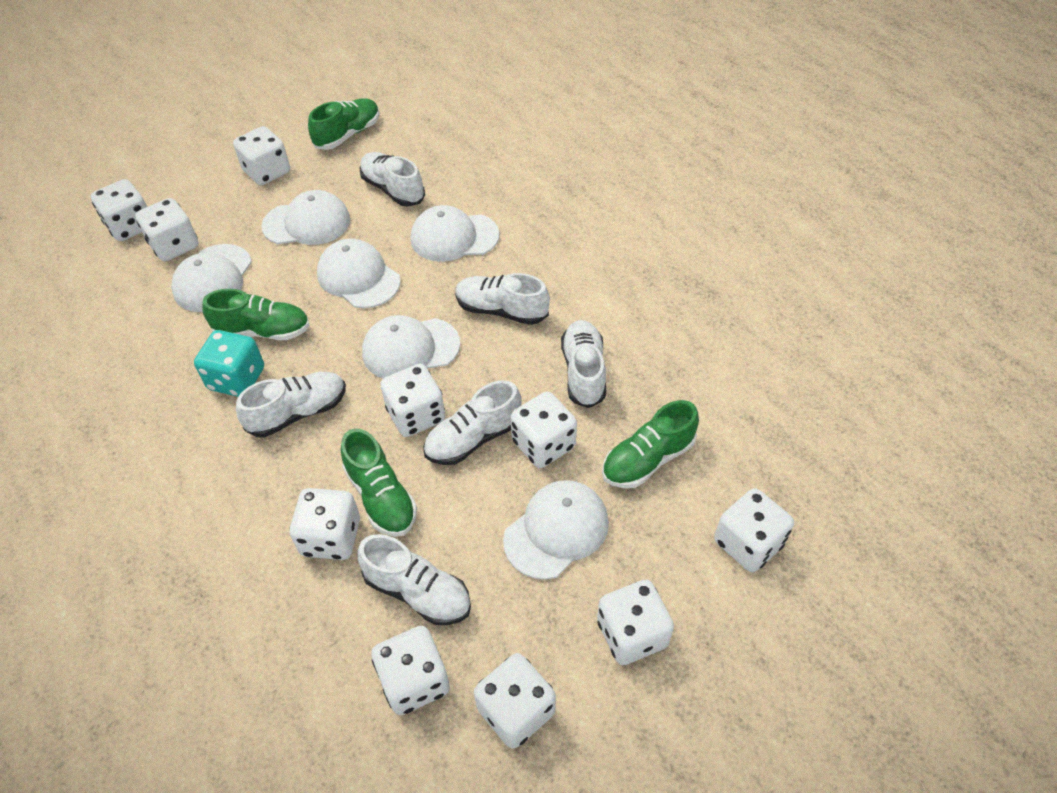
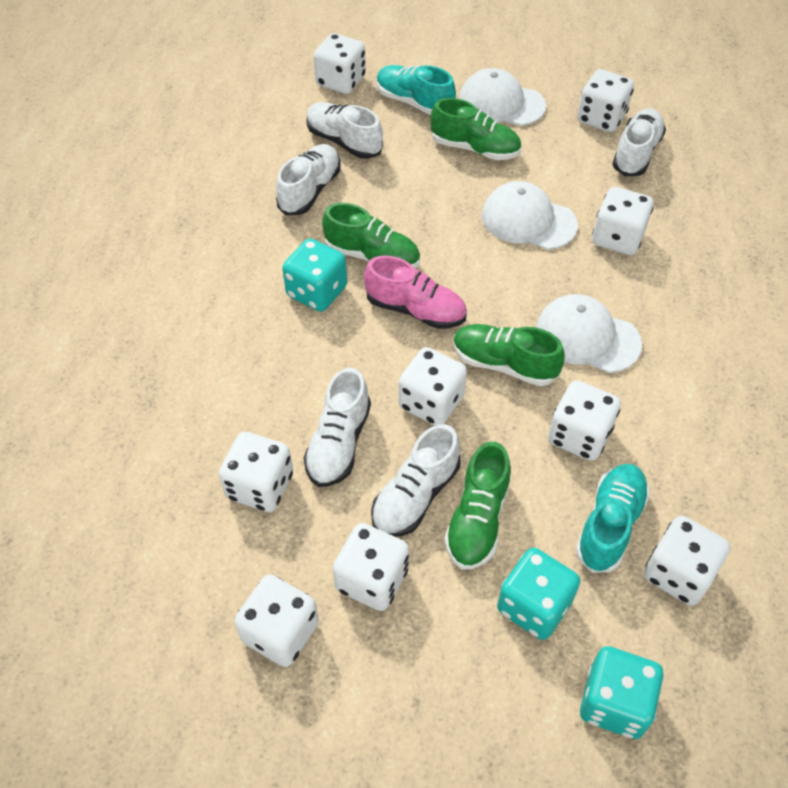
pink shoe: 0 -> 1
turquoise dice: 1 -> 3
turquoise shoe: 0 -> 2
white cap: 6 -> 3
white dice: 10 -> 9
white shoe: 6 -> 5

